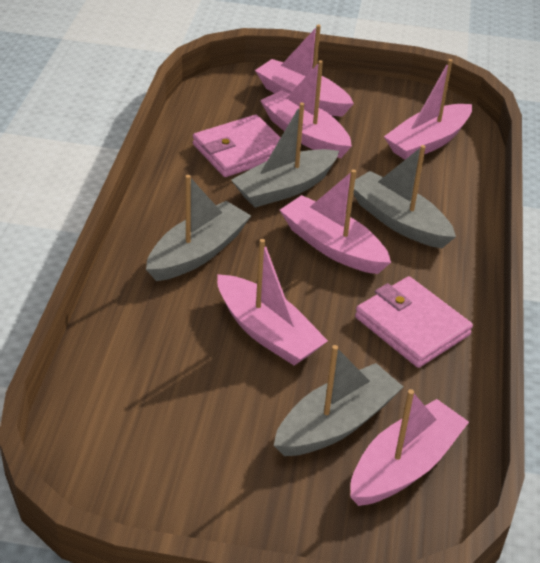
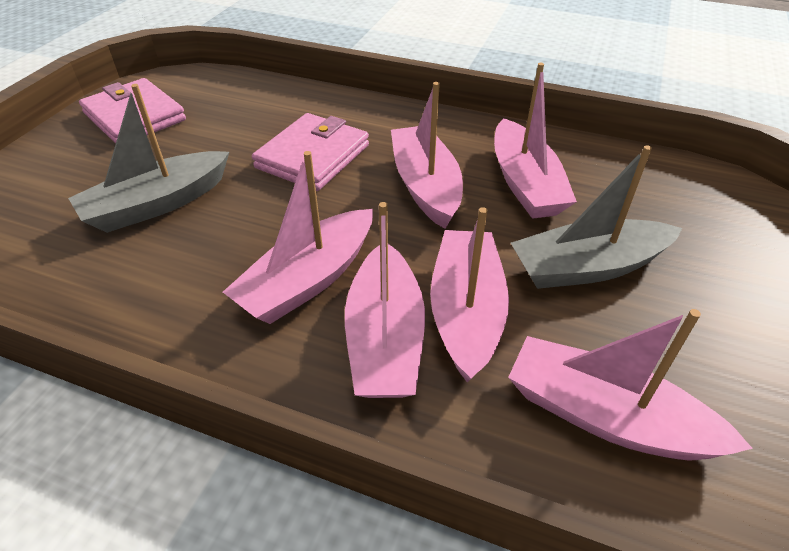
grey boat: 4 -> 2

